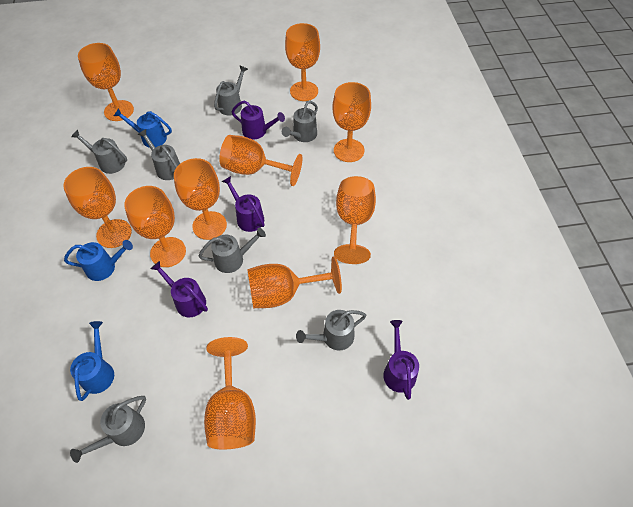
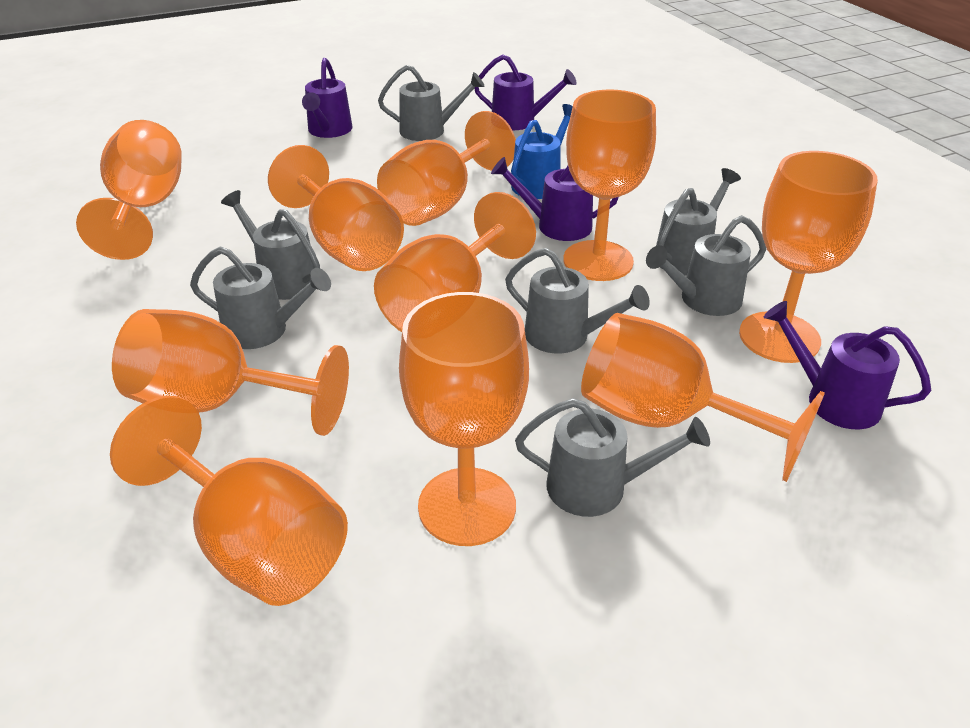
blue watering can: 3 -> 1

